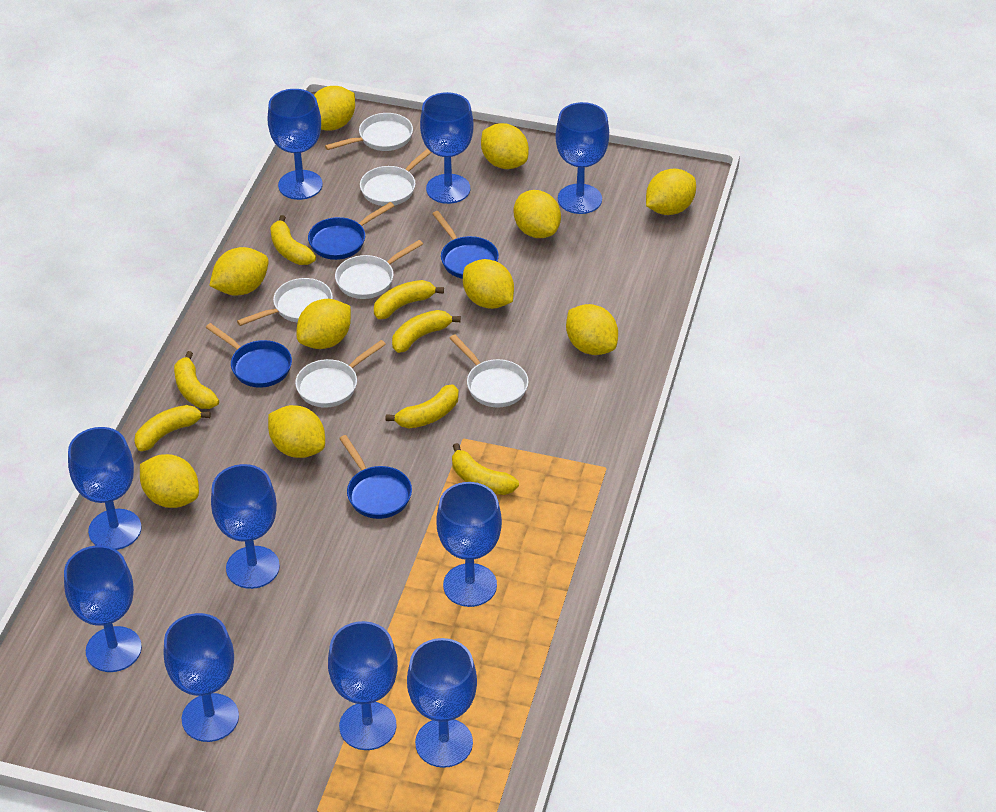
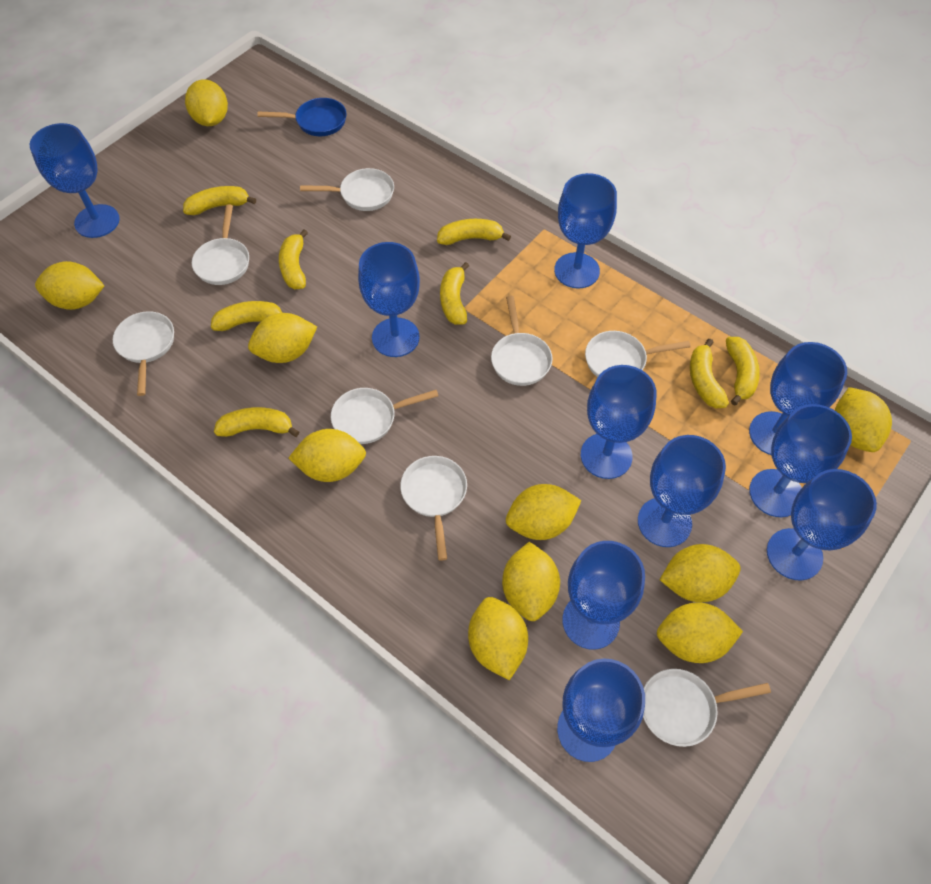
blue pan: 4 -> 1
white pan: 6 -> 8
yellow banana: 7 -> 8

